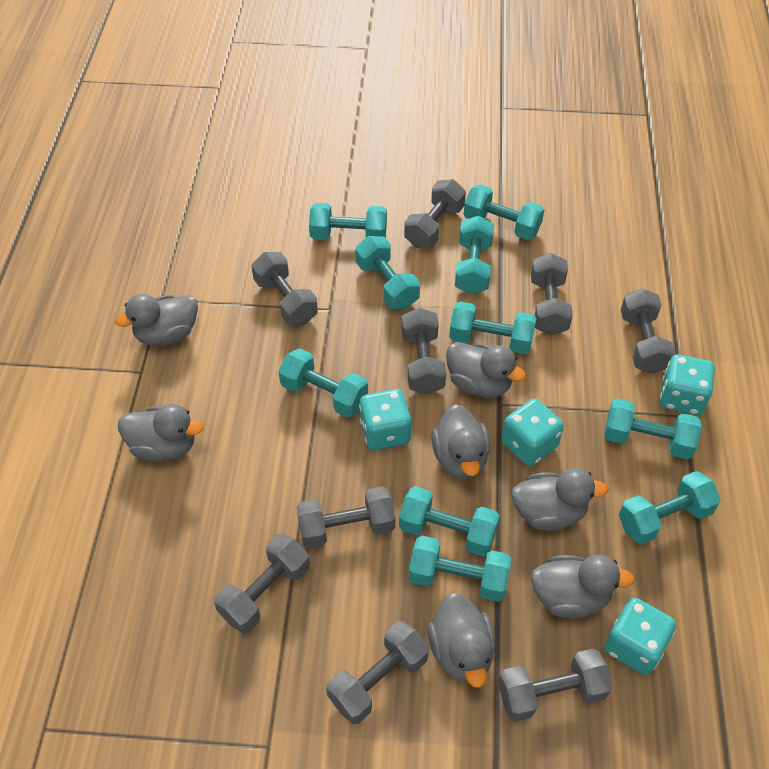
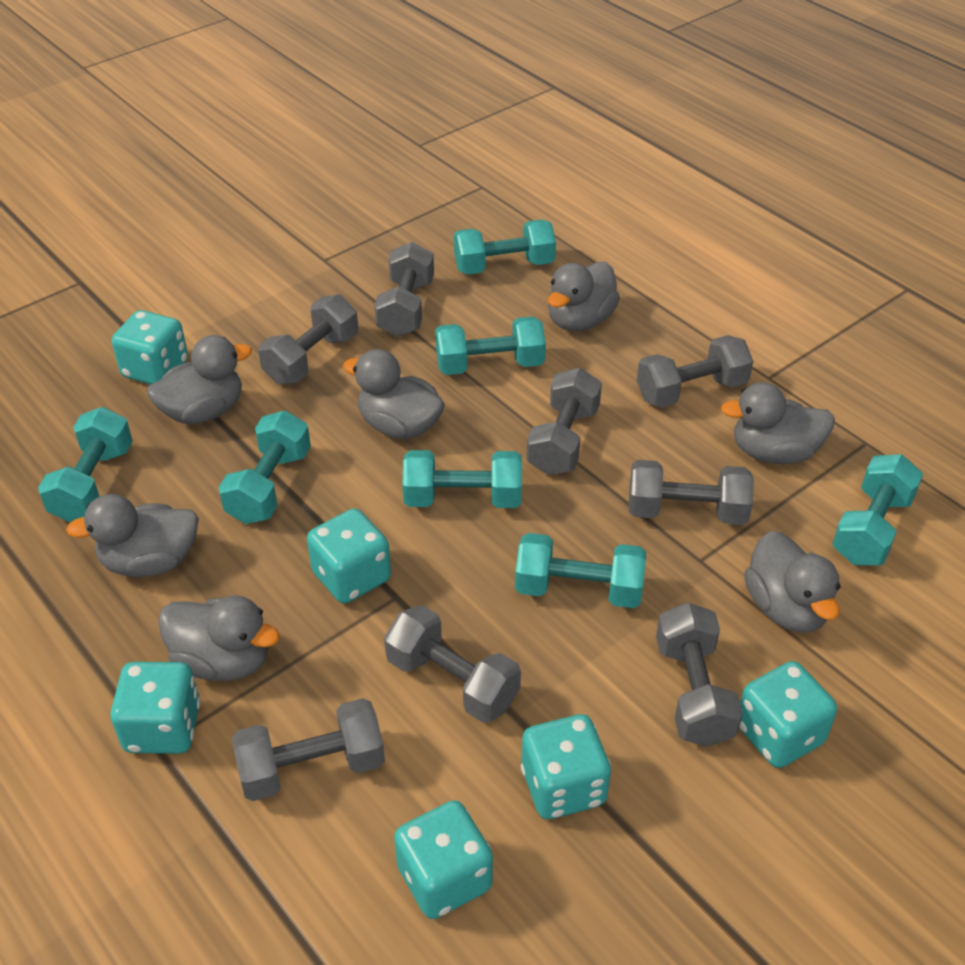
grey dumbbell: 9 -> 8
turquoise dice: 4 -> 6
turquoise dumbbell: 10 -> 7

